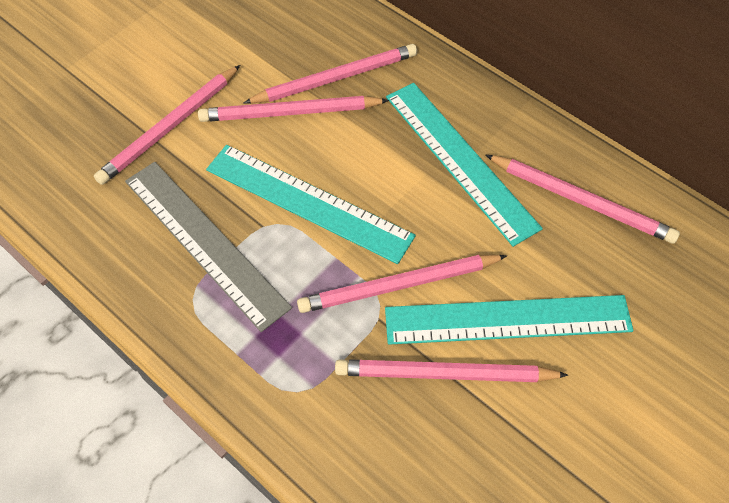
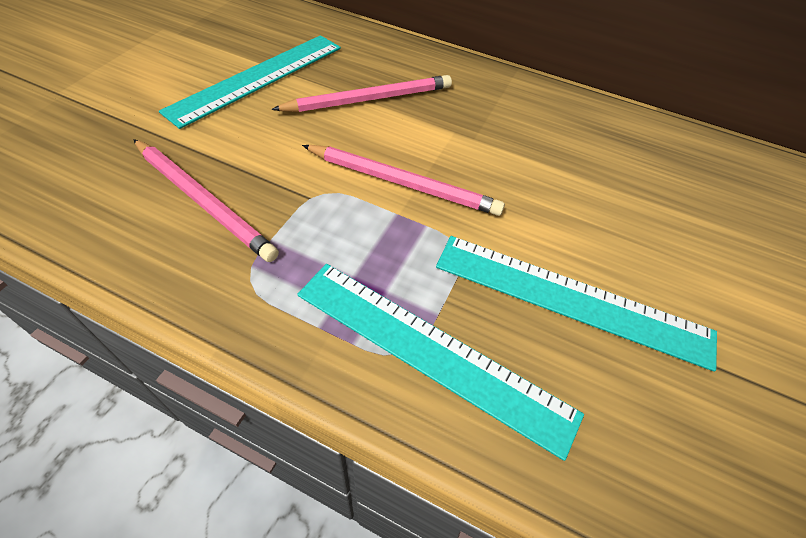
grey ruler: 1 -> 0
pink pencil: 6 -> 3

